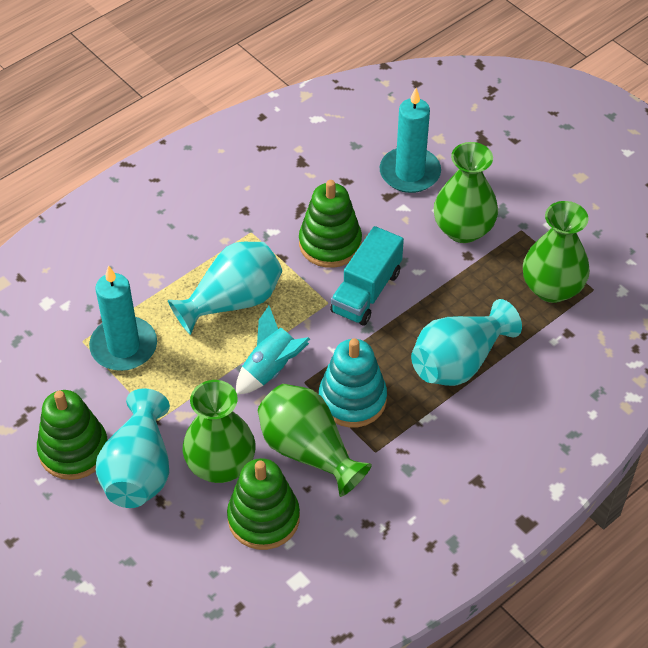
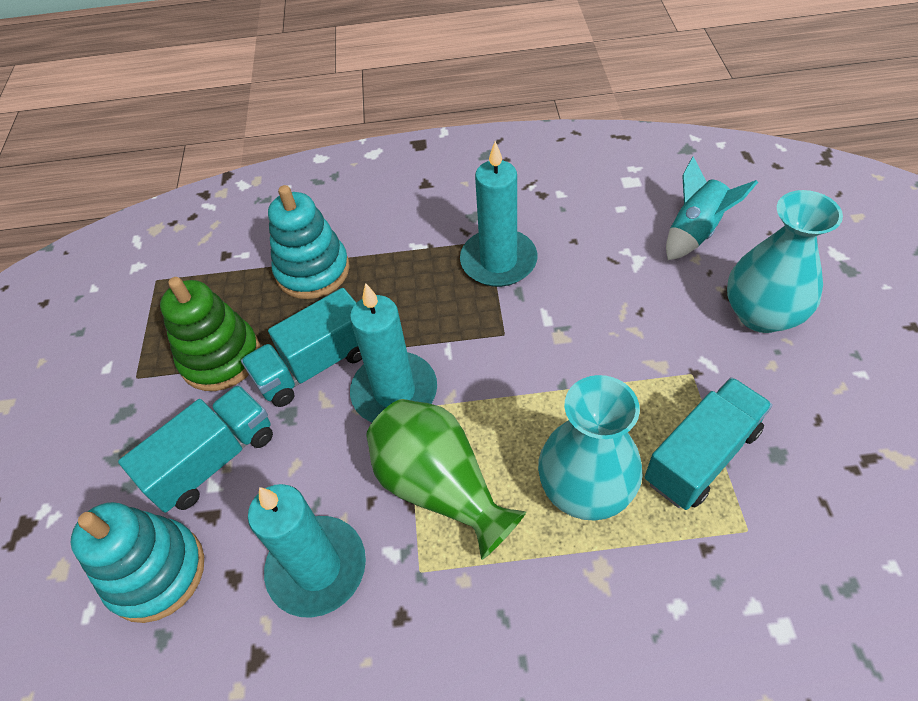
green stacking toy: 3 -> 1
green vase: 4 -> 1
turquoise candle: 2 -> 3
turquoise stacking toy: 1 -> 2
turquoise truck: 1 -> 3
turquoise vase: 3 -> 2

